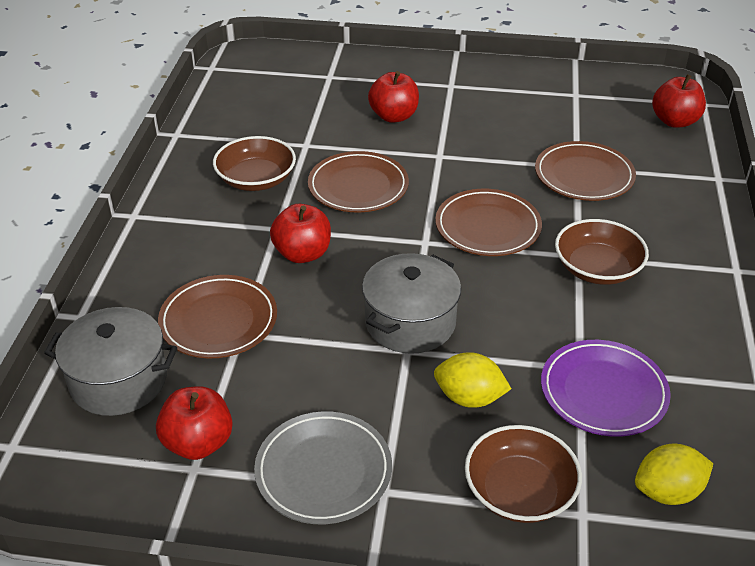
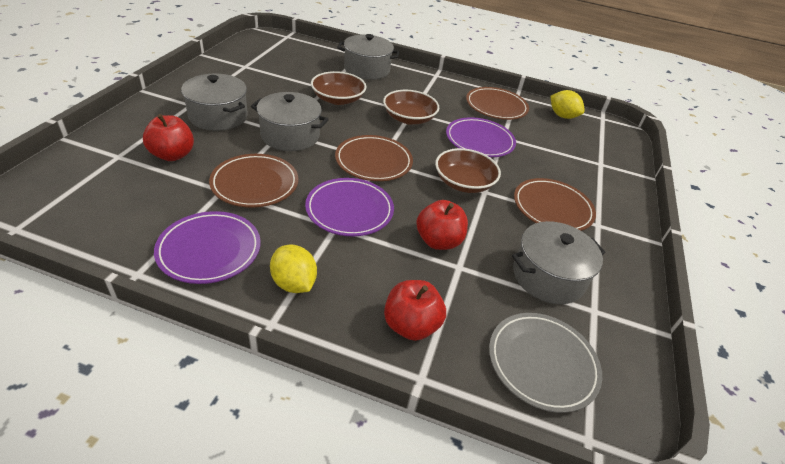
grey pot: 2 -> 4
purple plate: 1 -> 3
red apple: 4 -> 3

